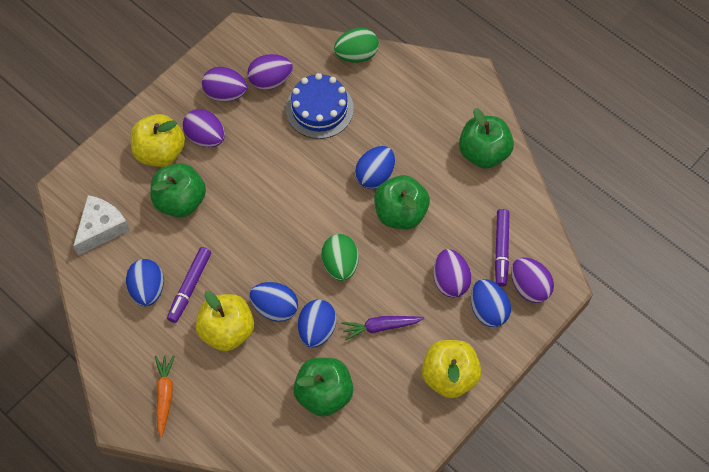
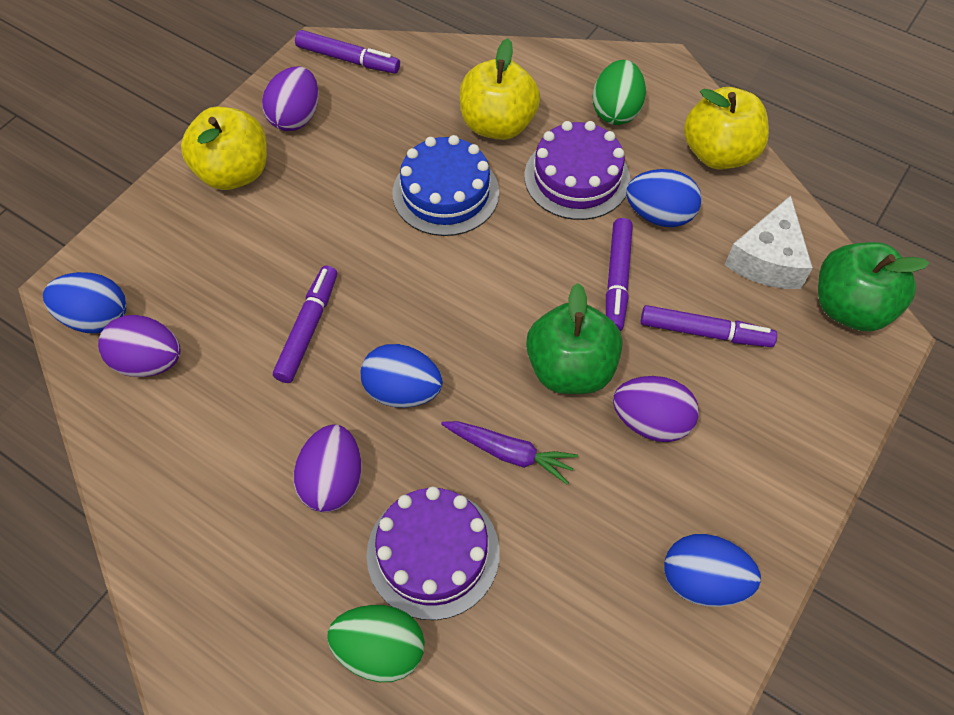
blue egg: 5 -> 4
green apple: 4 -> 2
orange carrot: 1 -> 0
purple cake: 0 -> 2
purple egg: 5 -> 4
purple marker: 2 -> 4

